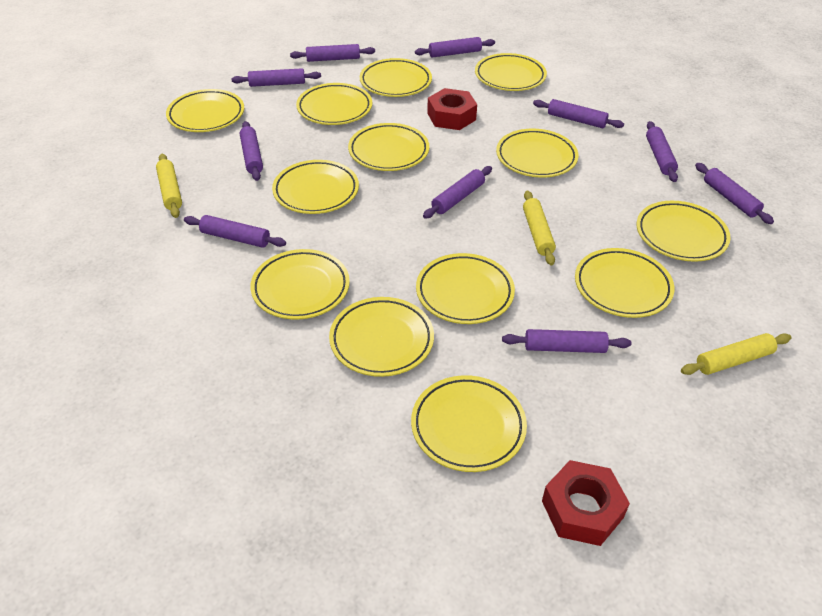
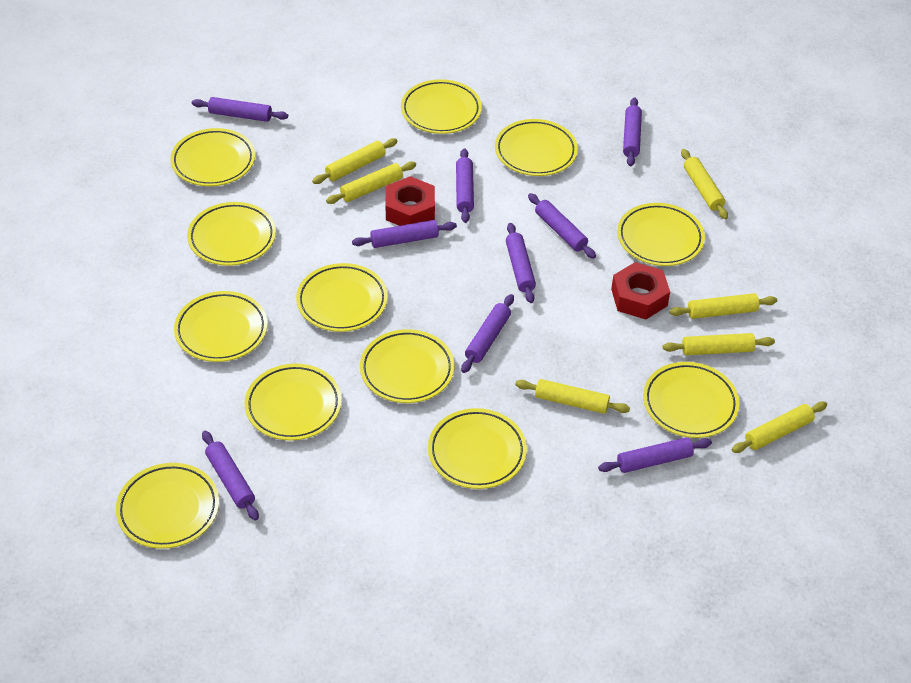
purple rolling pin: 10 -> 9
yellow plate: 13 -> 12
yellow rolling pin: 3 -> 7

